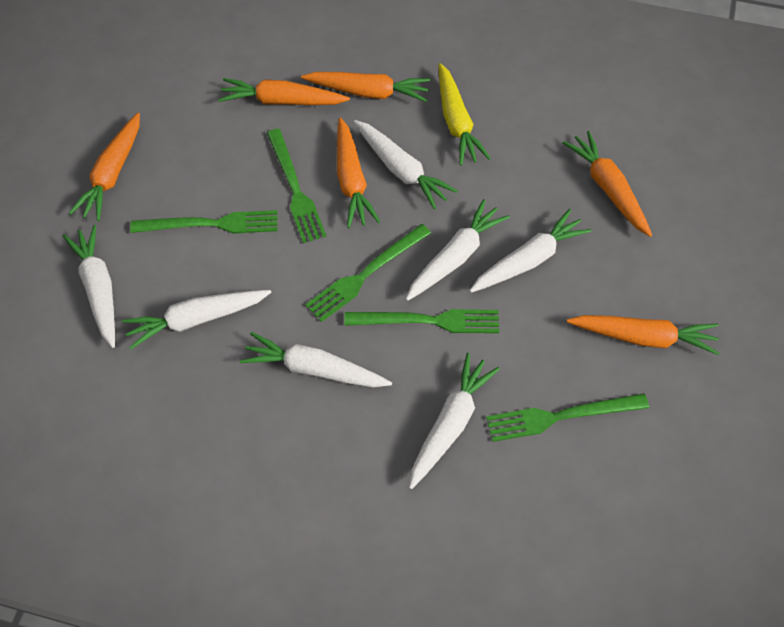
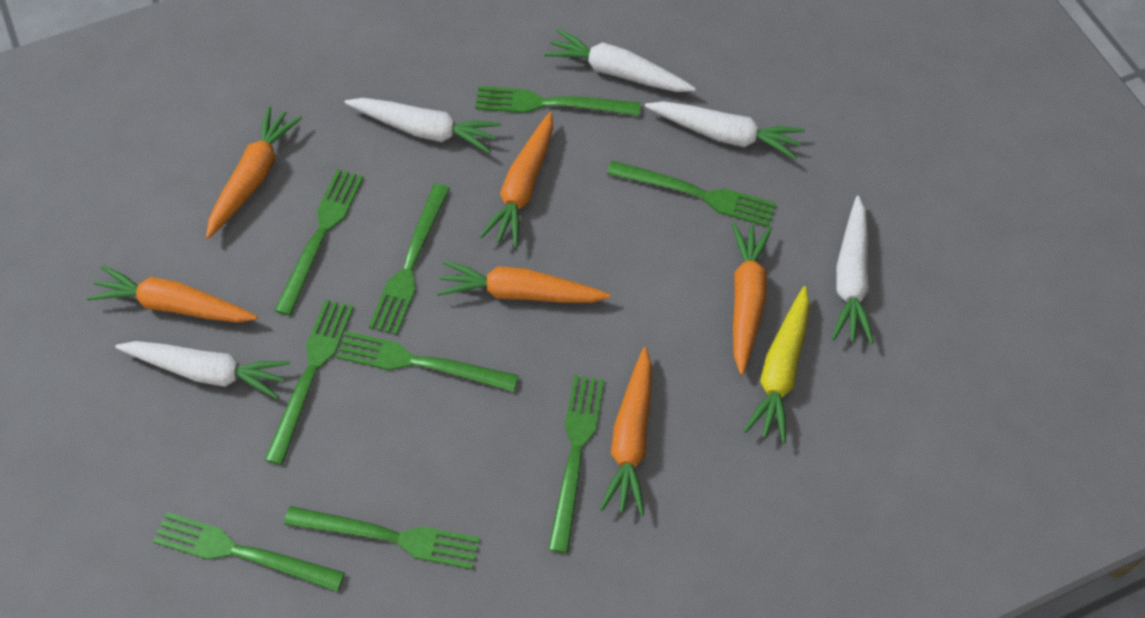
green fork: 5 -> 9
white carrot: 7 -> 5

